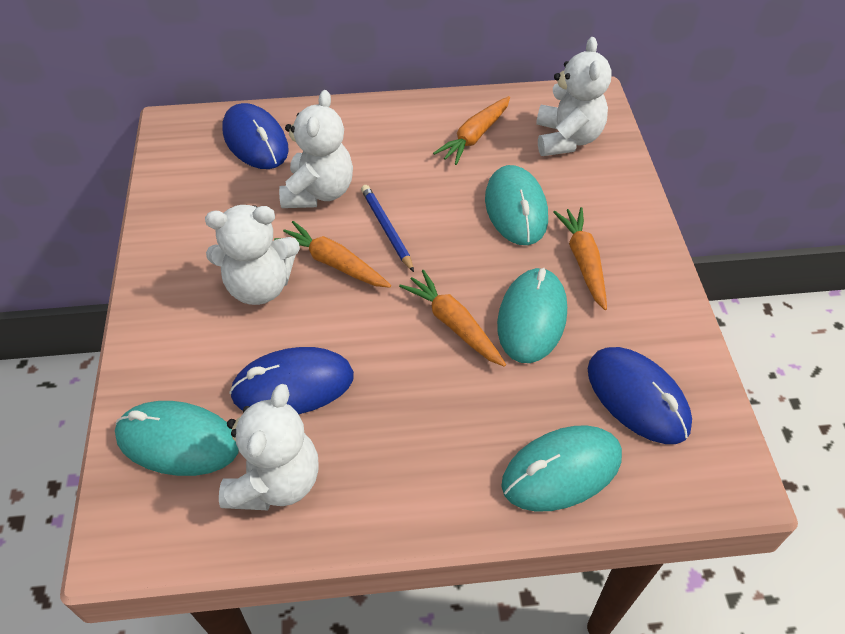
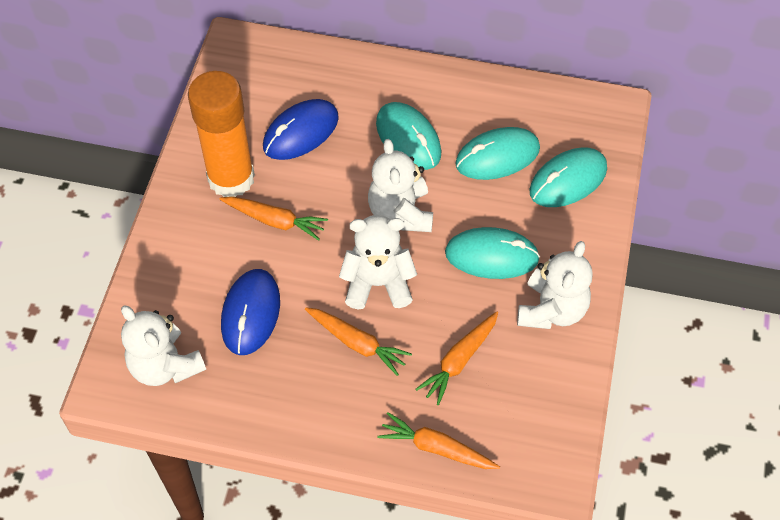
blue mouse: 3 -> 2
blue pencil: 1 -> 0
orange glue stick: 0 -> 1

